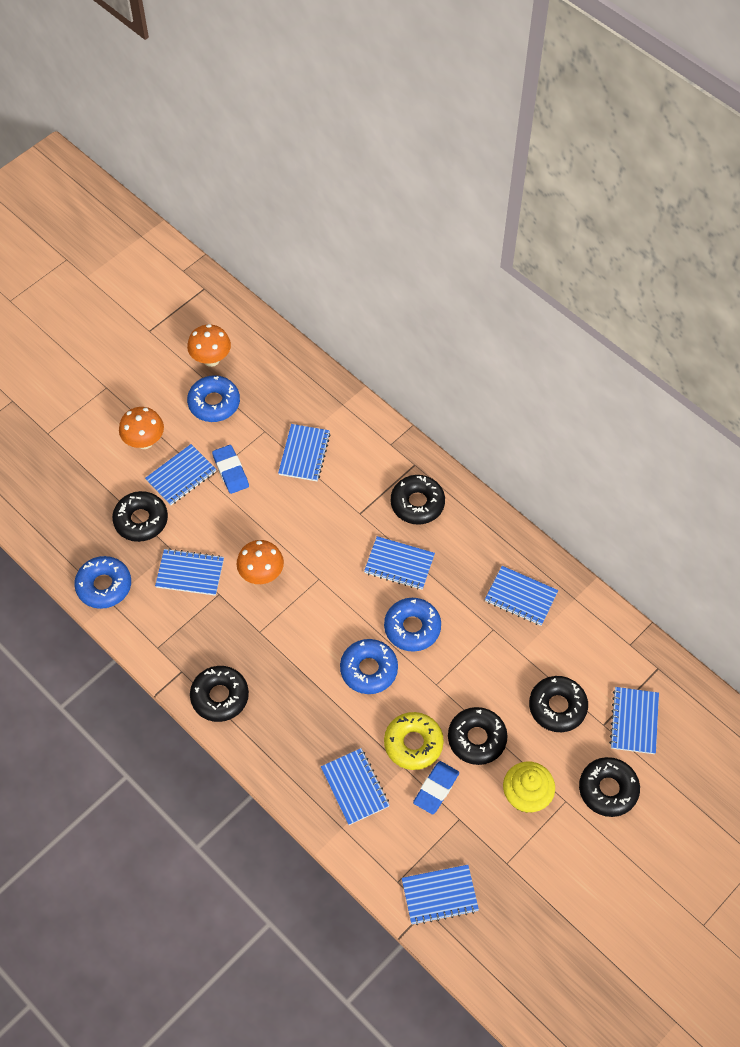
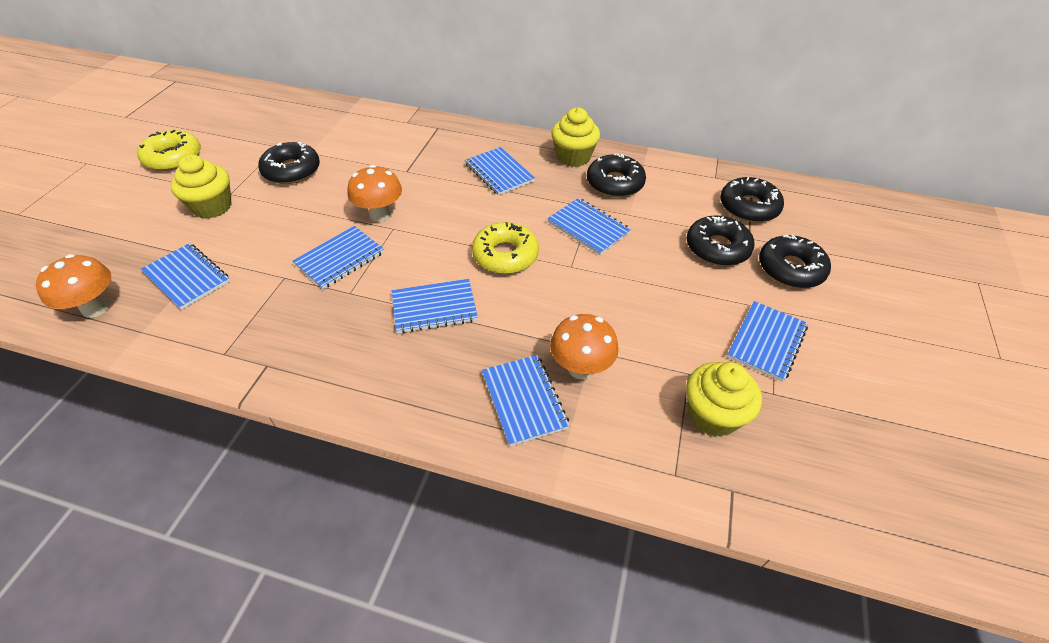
black donut: 6 -> 5
blue donut: 4 -> 0
blue eraser: 2 -> 0
blue notebook: 8 -> 7
yellow cupcake: 1 -> 3
yellow donut: 1 -> 2

